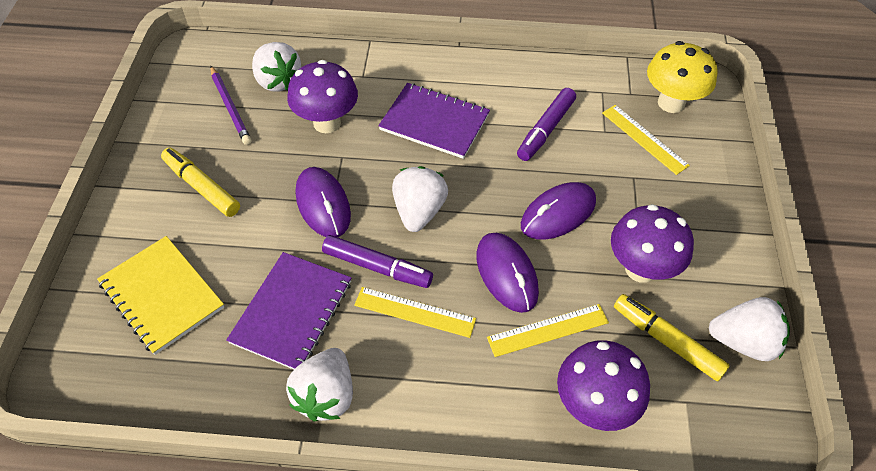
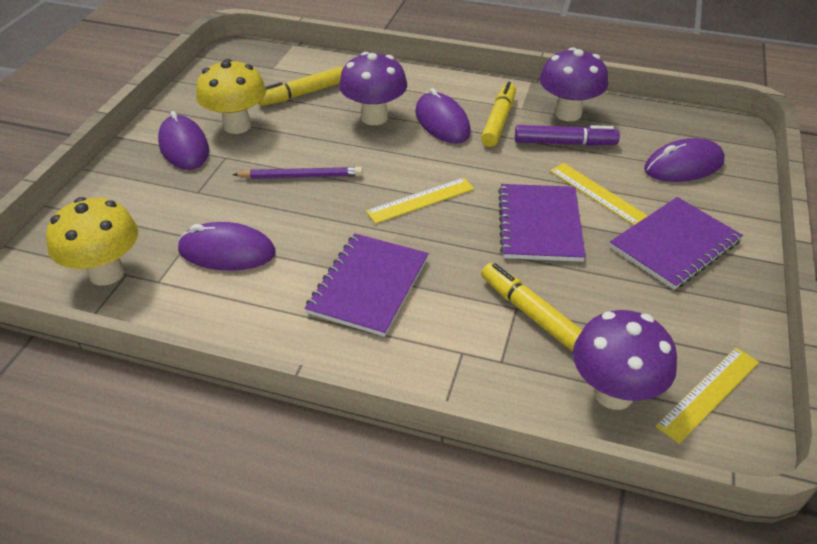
purple marker: 2 -> 1
purple mouse: 3 -> 4
purple notebook: 2 -> 3
white strawberry: 4 -> 0
yellow marker: 2 -> 3
yellow mushroom: 1 -> 2
yellow notebook: 1 -> 0

